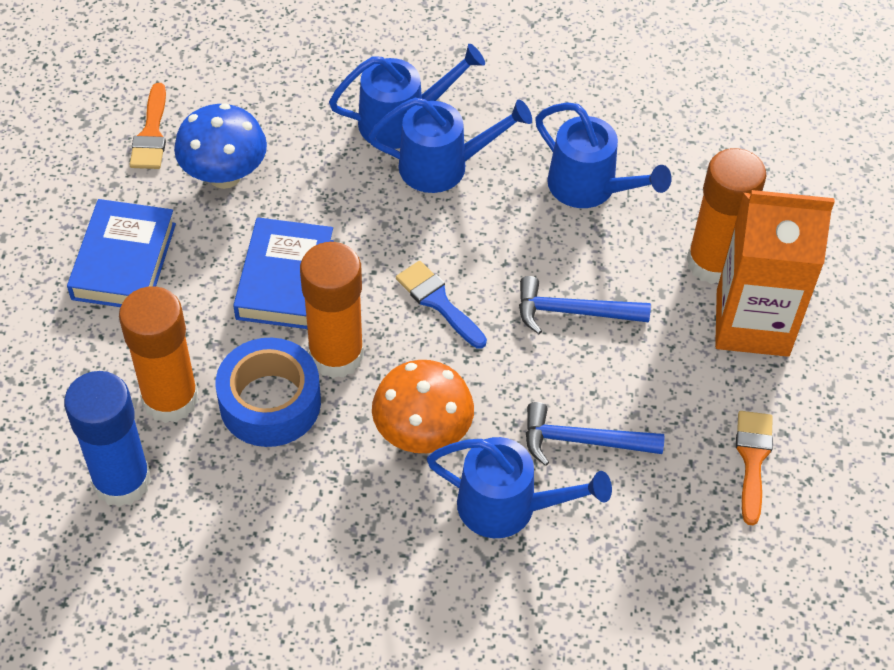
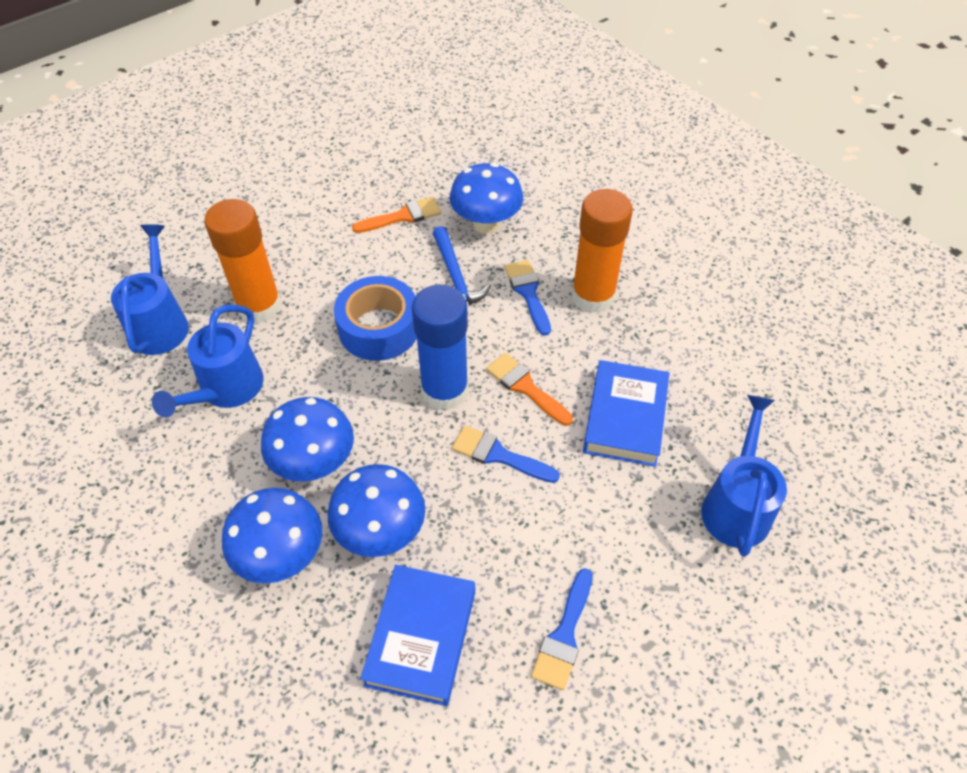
blue brush: 1 -> 3
blue hammer: 2 -> 1
blue mushroom: 1 -> 4
blue watering can: 4 -> 3
orange carton: 1 -> 0
orange glue stick: 3 -> 2
orange mushroom: 1 -> 0

